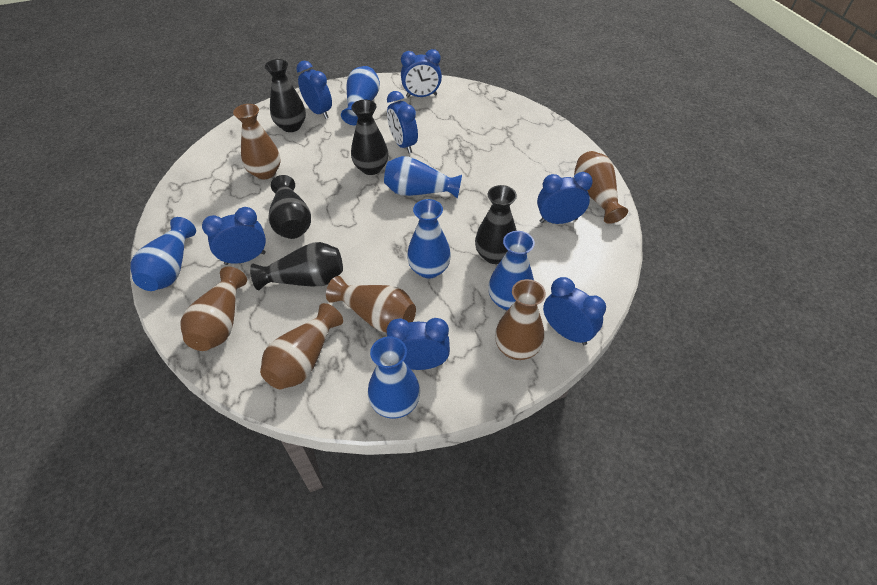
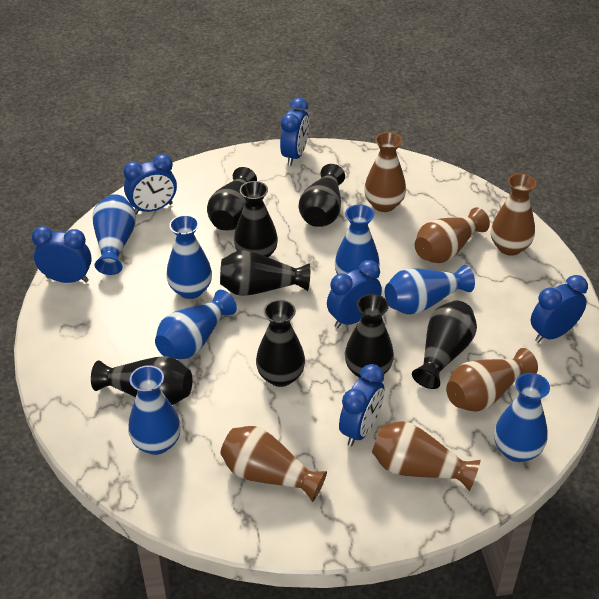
black vase: 5 -> 8
blue clock: 7 -> 6
blue vase: 6 -> 7

